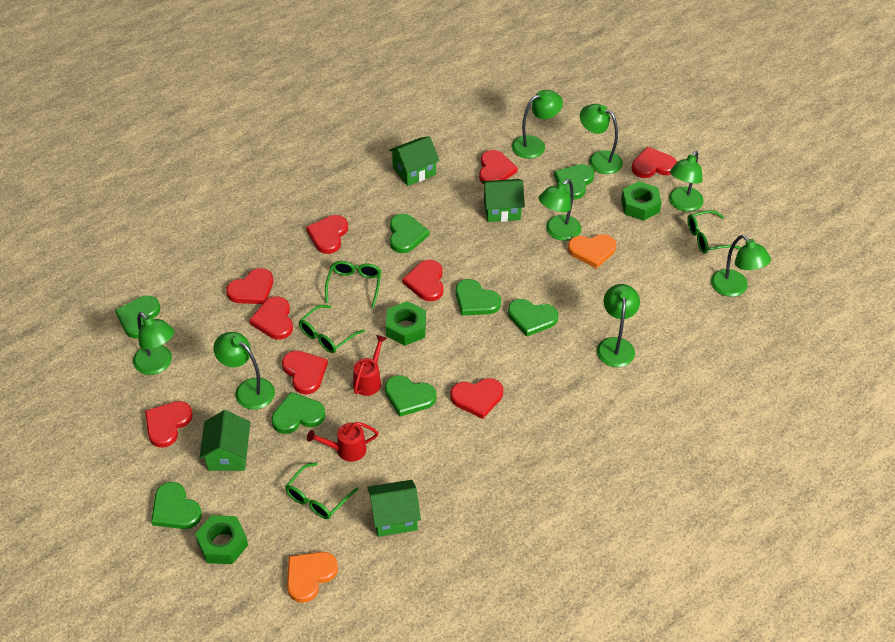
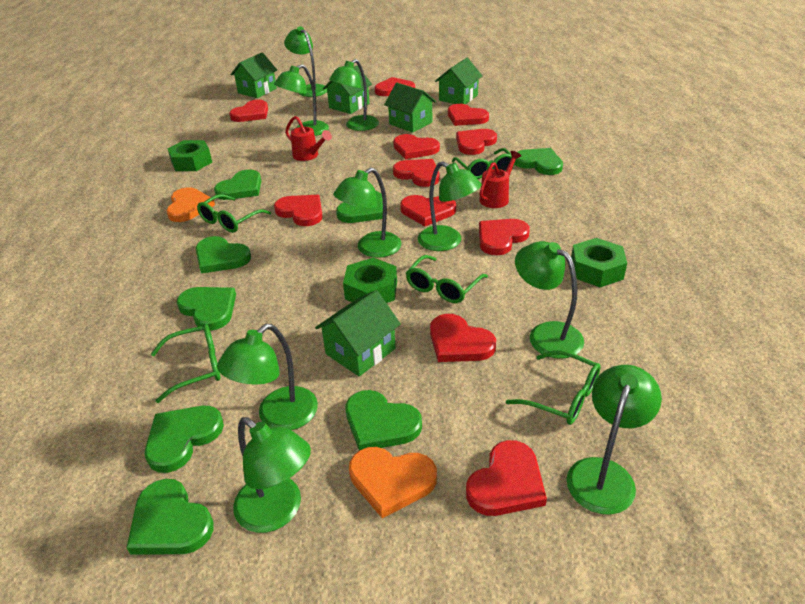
green glasses: 4 -> 5
green house: 4 -> 5
green lamp: 8 -> 9
red heart: 9 -> 11

